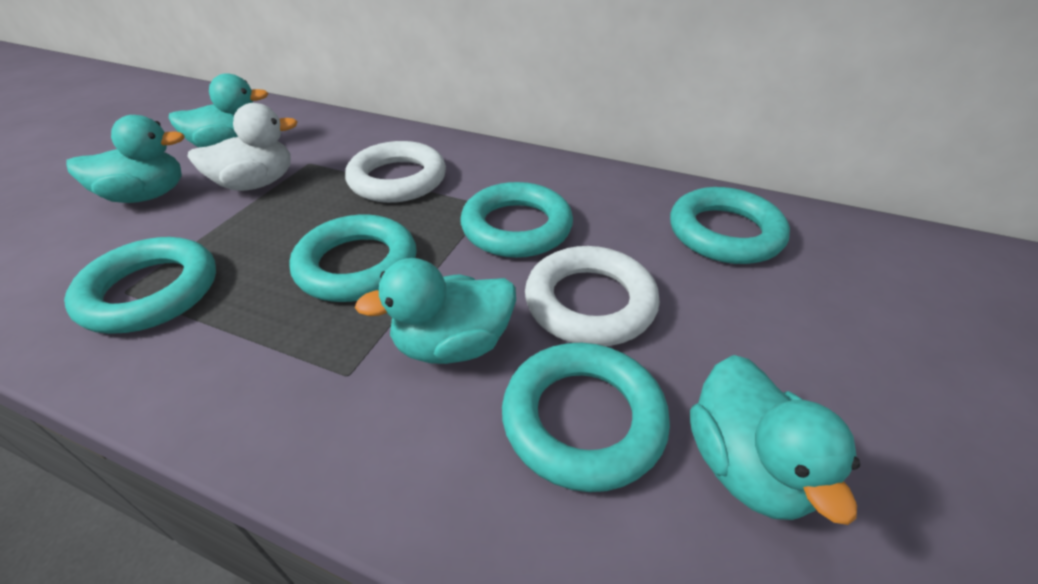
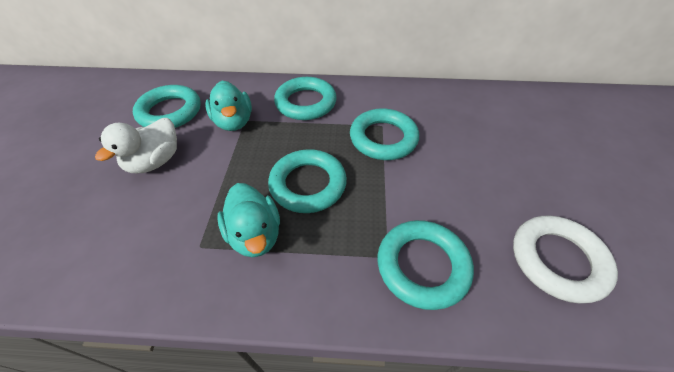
turquoise duck: 4 -> 2
white ring: 2 -> 1

